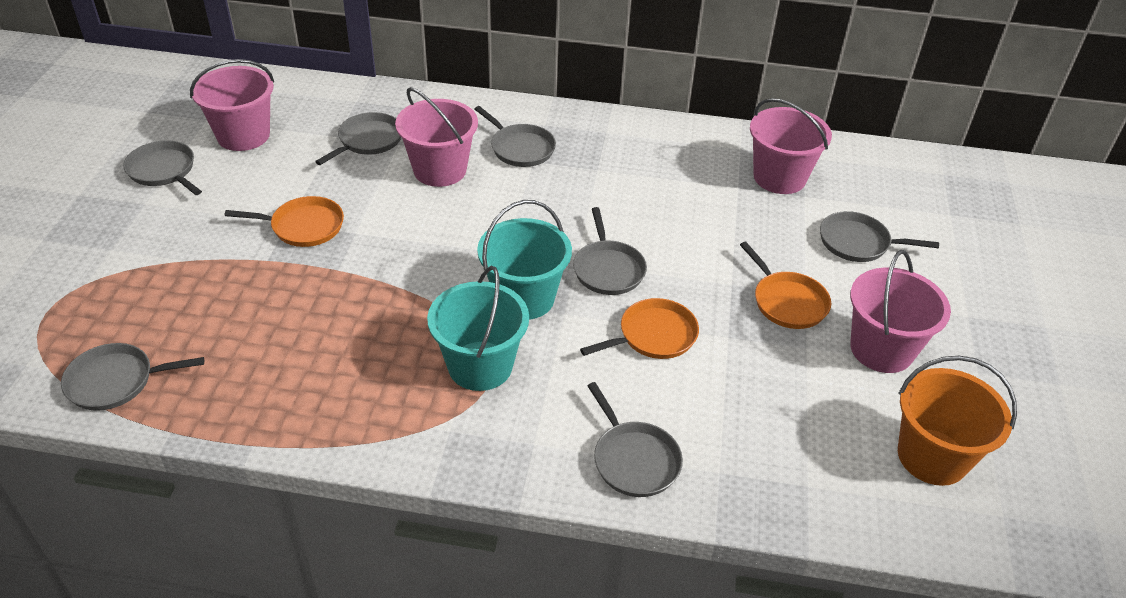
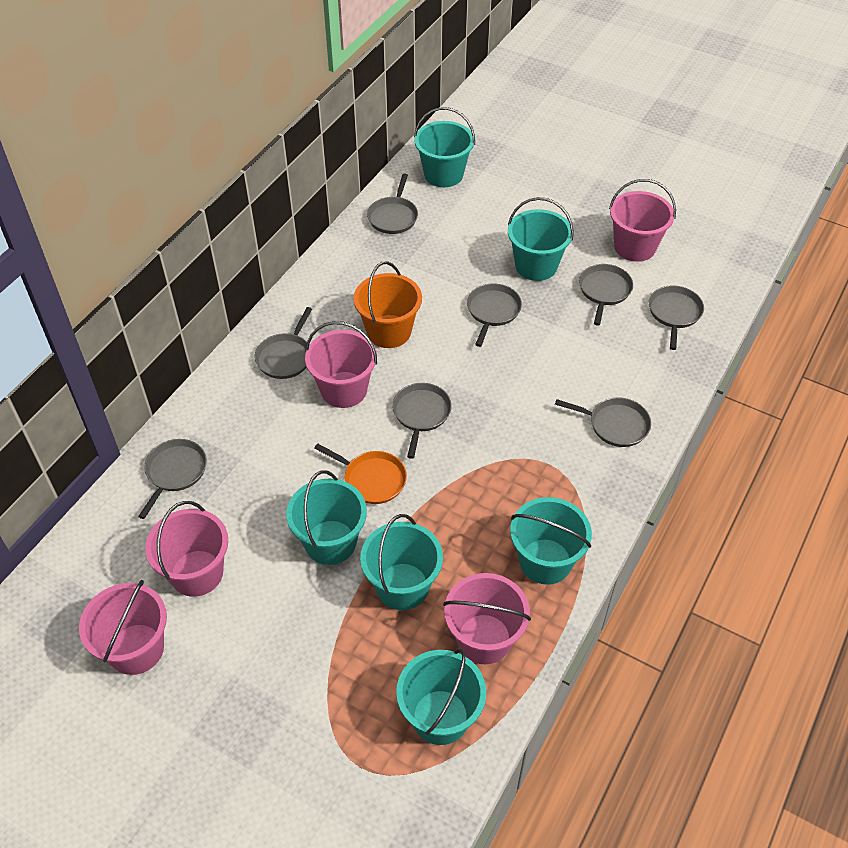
grey pan: 7 -> 8
orange pan: 3 -> 1
pink bucket: 4 -> 5
turquoise bucket: 2 -> 6

